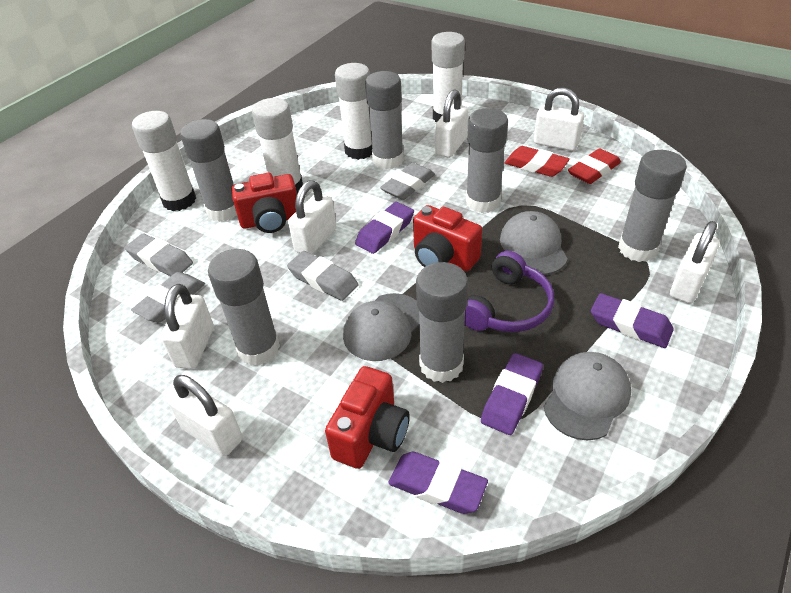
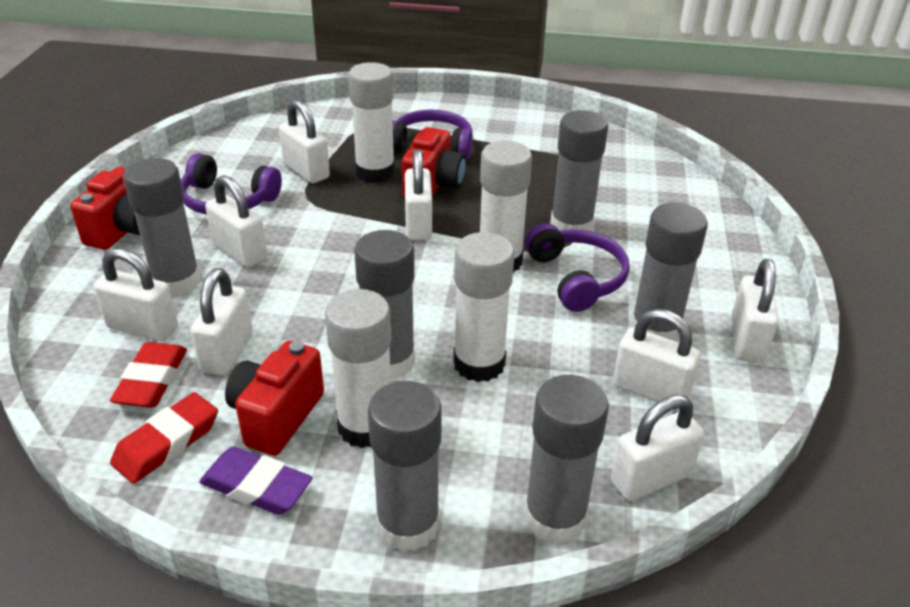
grey cap: 3 -> 0
grey eraser: 4 -> 0
purple eraser: 4 -> 1
purple headphones: 1 -> 3
white padlock: 6 -> 8

